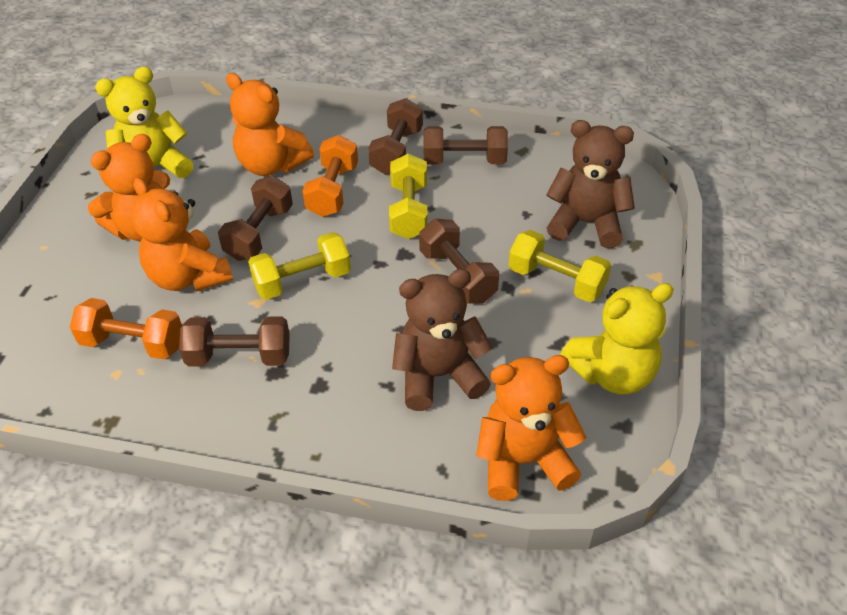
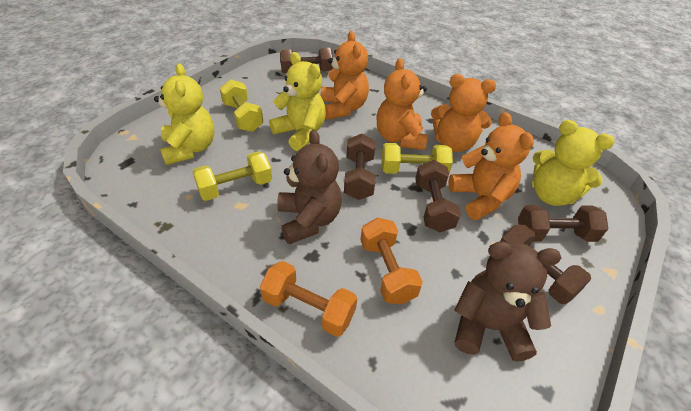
yellow teddy bear: 2 -> 3

